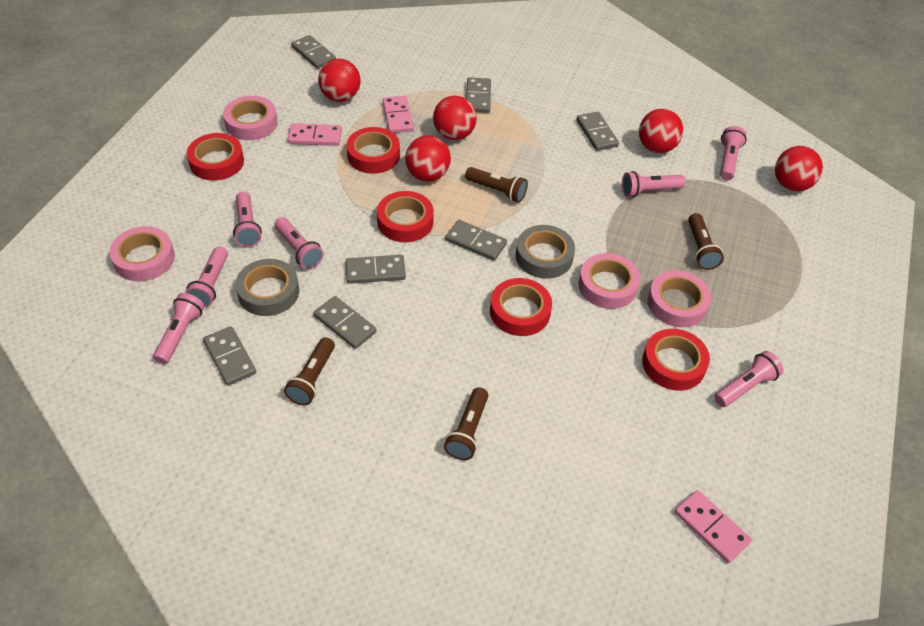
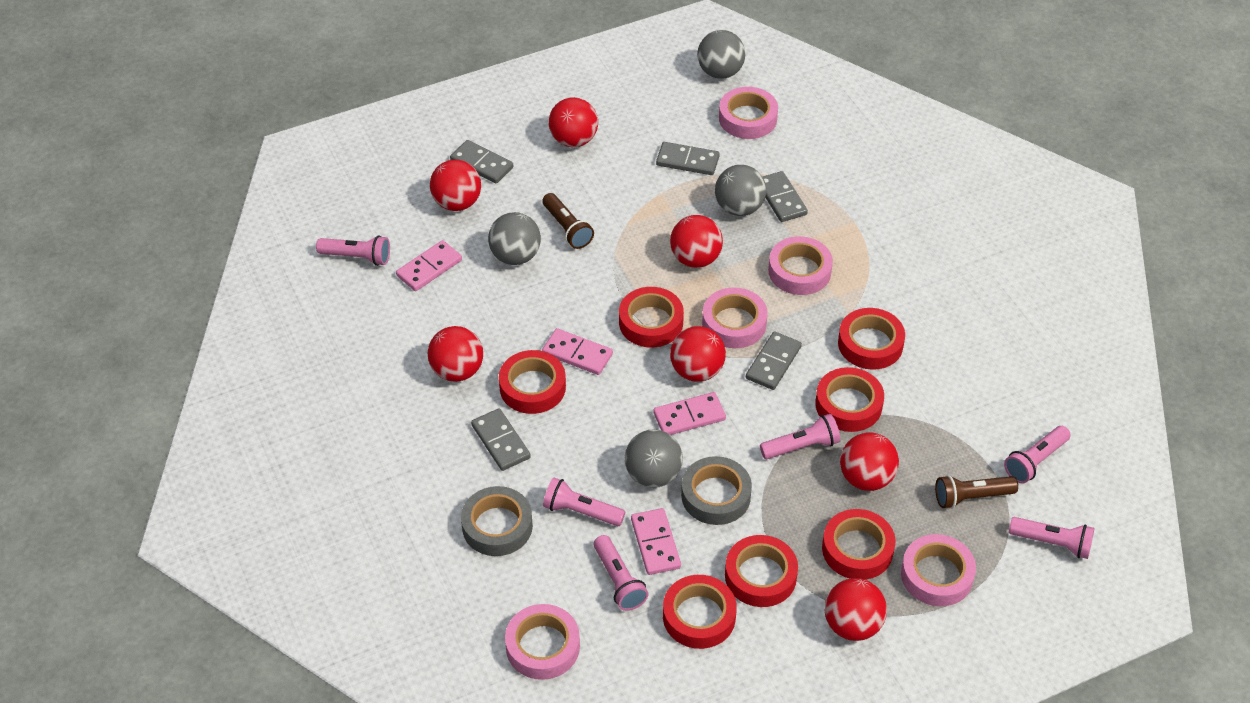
brown flashlight: 4 -> 2
grey ball: 0 -> 4
grey domino: 7 -> 5
pink domino: 3 -> 4
pink flashlight: 7 -> 6
pink tape: 4 -> 5
red ball: 5 -> 7
red tape: 5 -> 7

